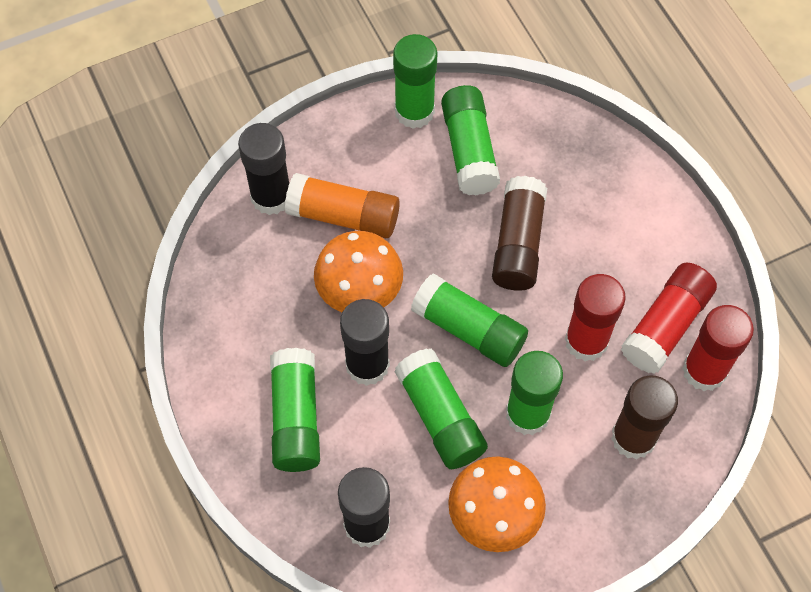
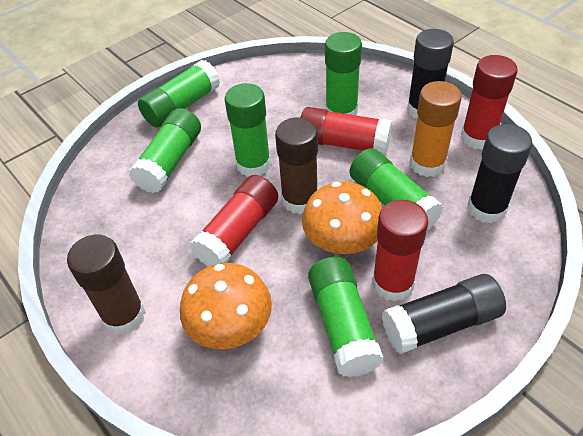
red glue stick: 3 -> 4

